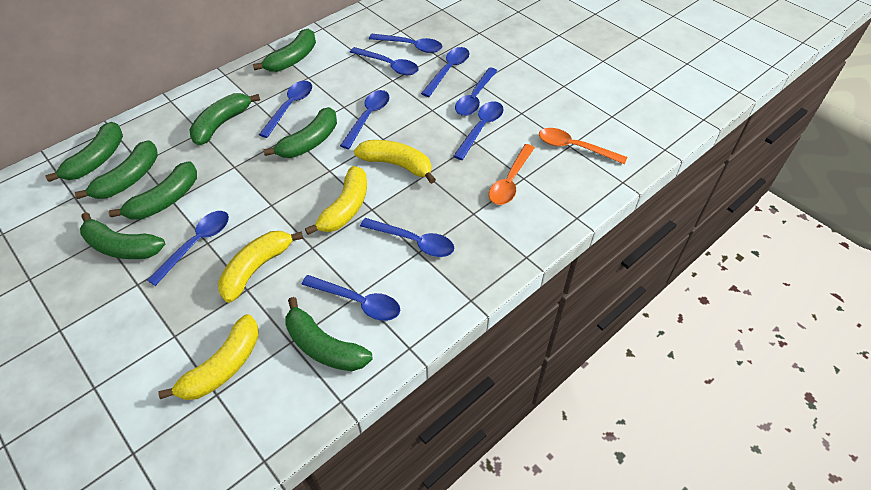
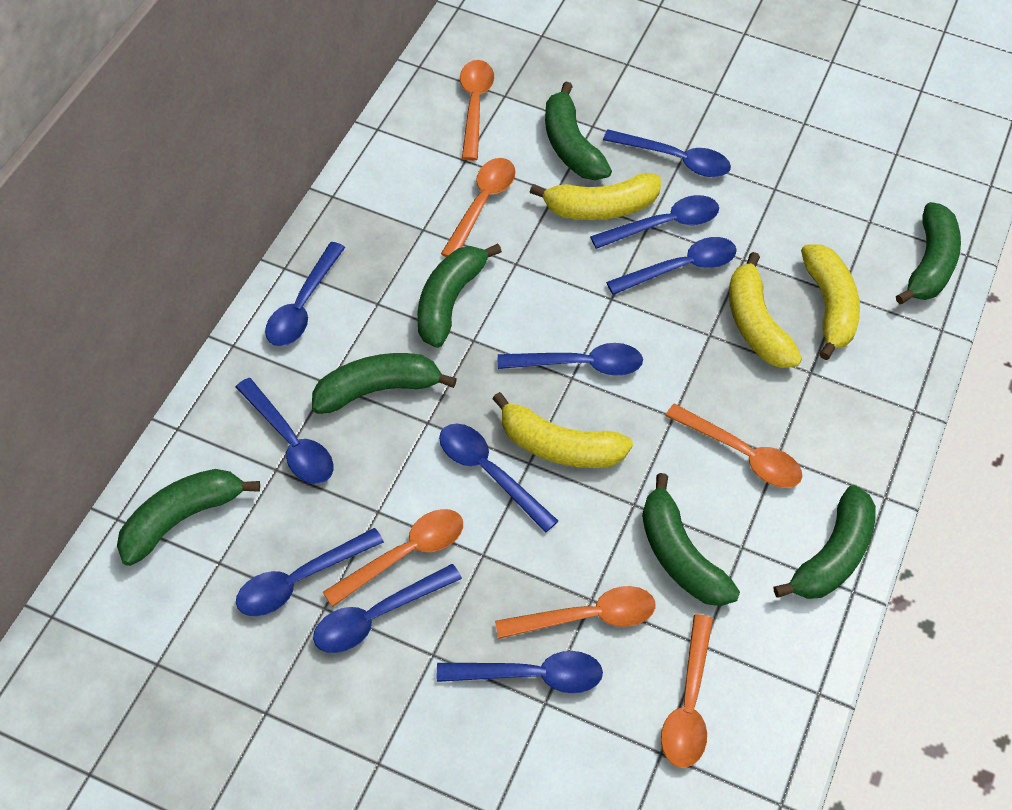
green banana: 8 -> 7
orange spoon: 2 -> 6

